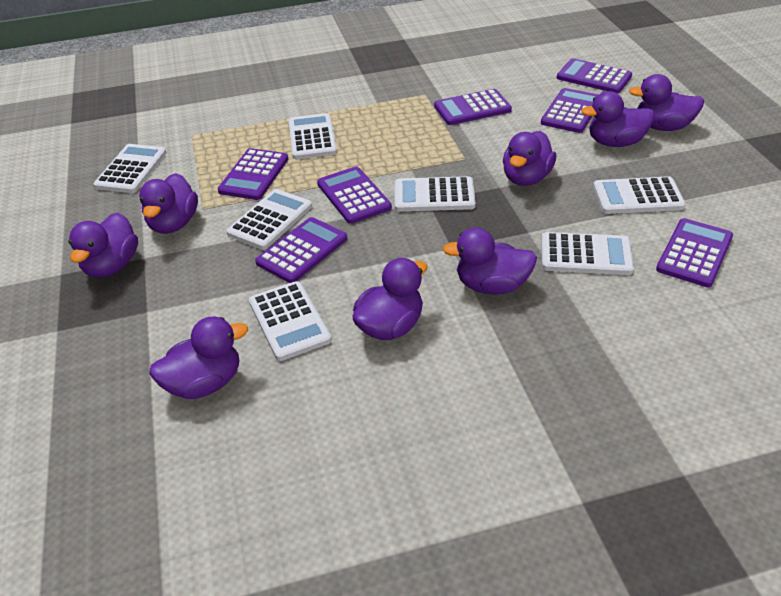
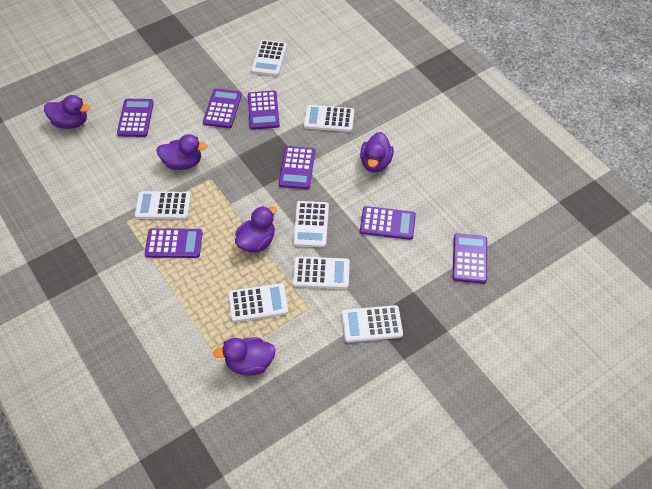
purple duck: 8 -> 5

